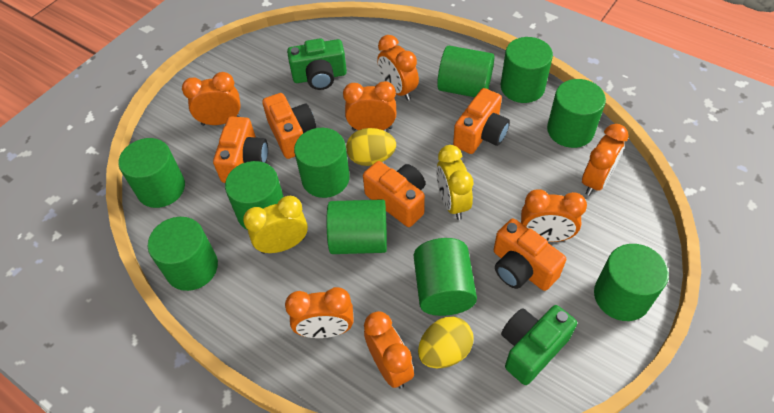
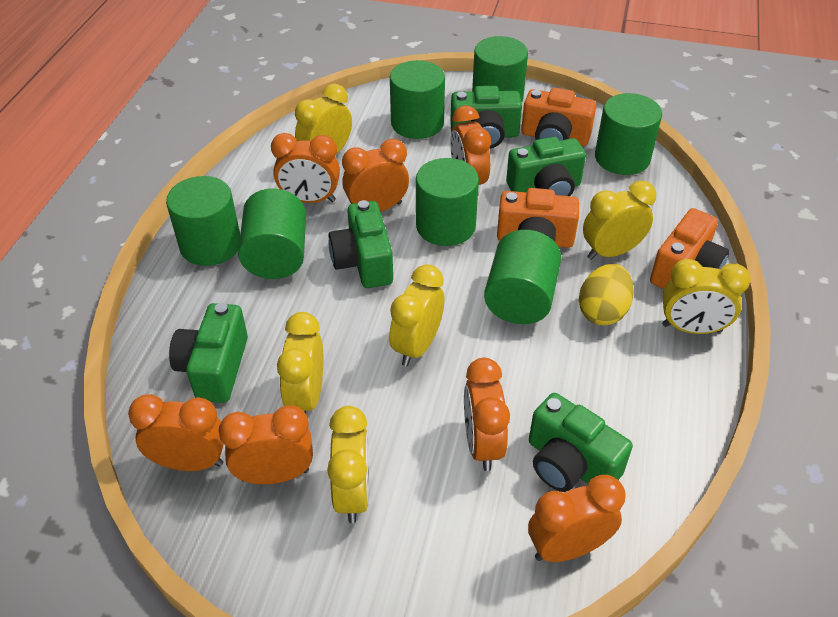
green camera: 2 -> 5
green cylinder: 10 -> 7
orange camera: 5 -> 3
yellow clock: 2 -> 6
yellow egg: 2 -> 1

